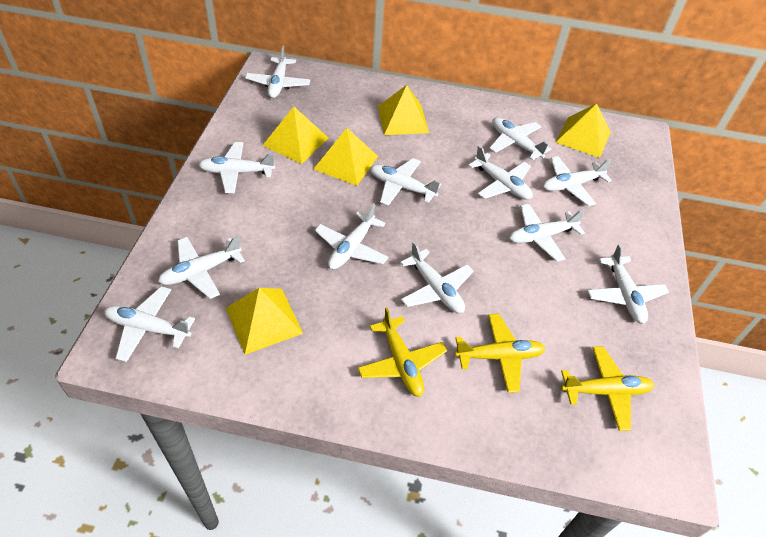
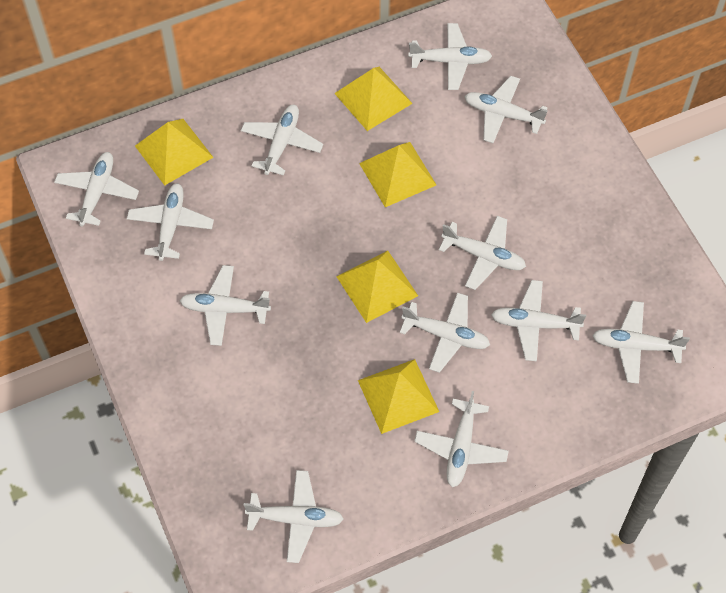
yellow plane: 3 -> 0

